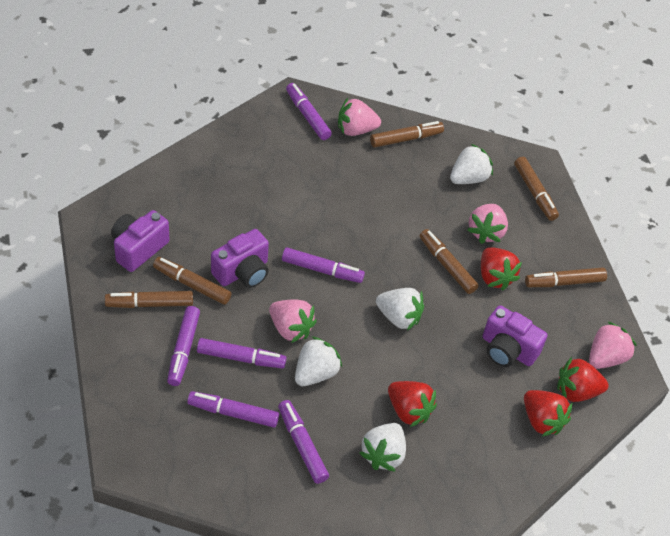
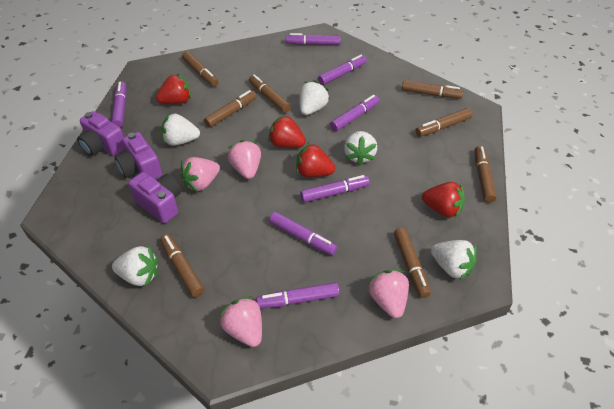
brown marker: 6 -> 8
purple marker: 6 -> 7
white strawberry: 4 -> 5

